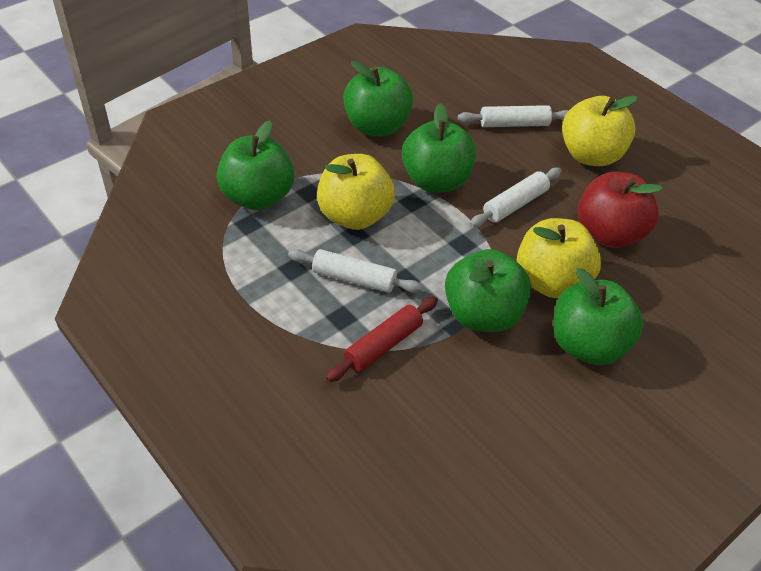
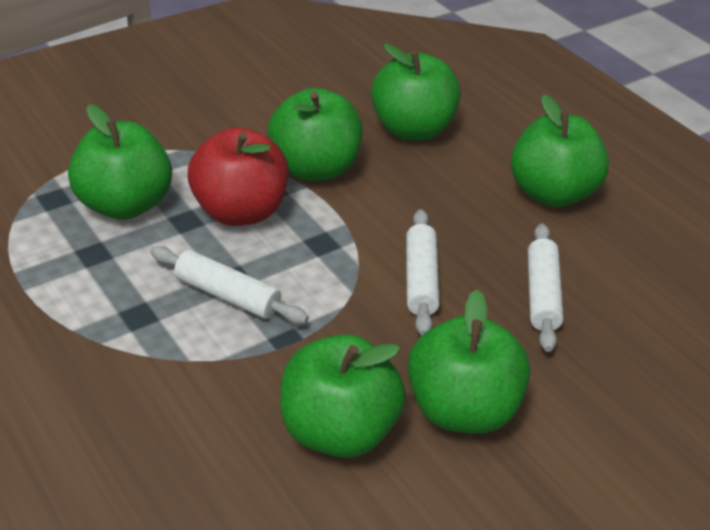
green apple: 5 -> 6
red rolling pin: 1 -> 0
yellow apple: 3 -> 0

